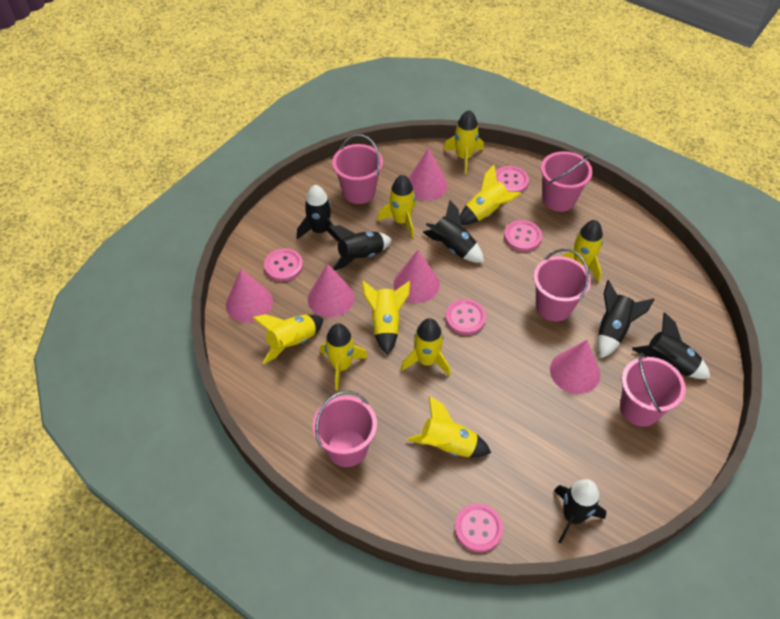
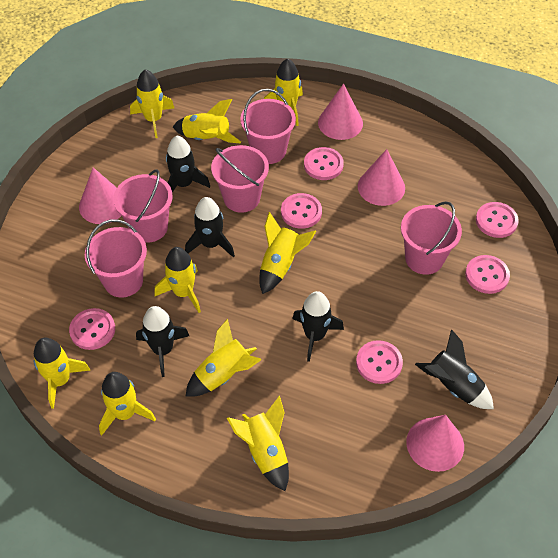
black rocket: 6 -> 5
pink button: 5 -> 6
pink cone: 5 -> 4

